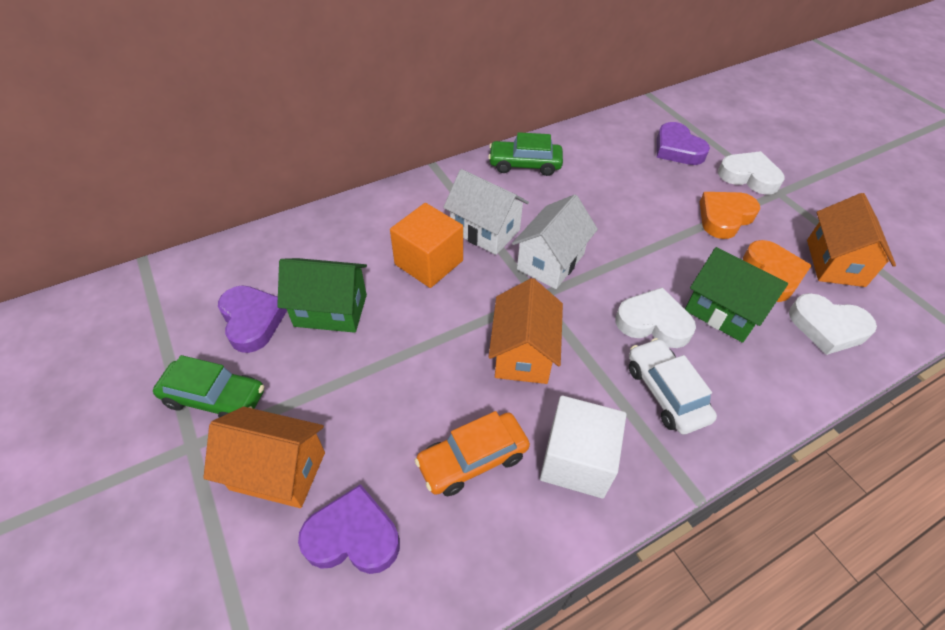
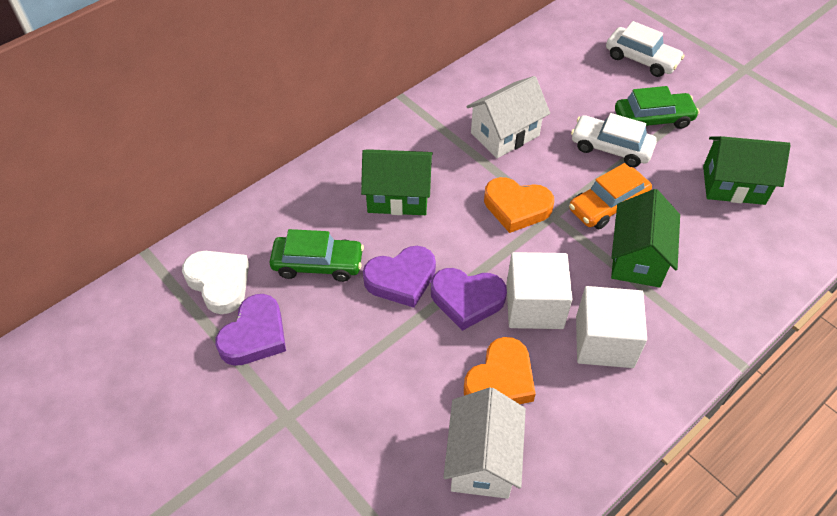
green house: 2 -> 3
orange cube: 1 -> 0
orange house: 3 -> 0
white car: 1 -> 2
white cube: 1 -> 2
white heart: 3 -> 1

